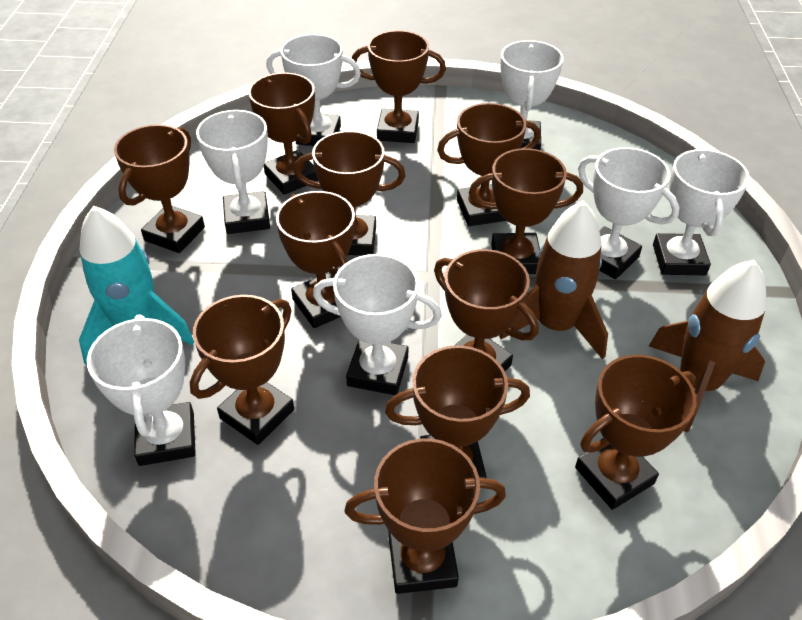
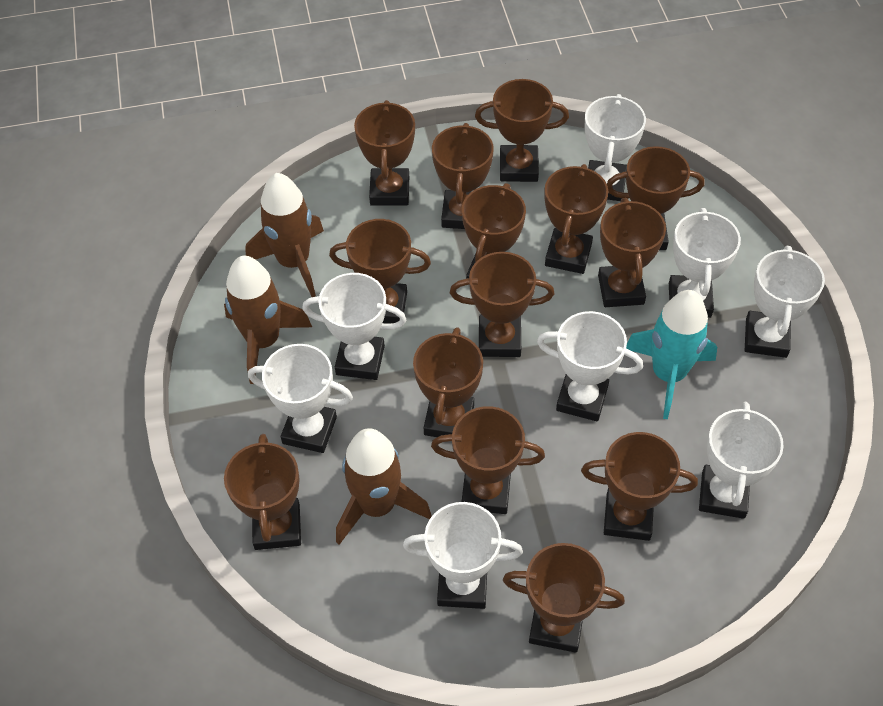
brown rocket: 2 -> 3
brown trophy: 12 -> 14
white trophy: 7 -> 8

